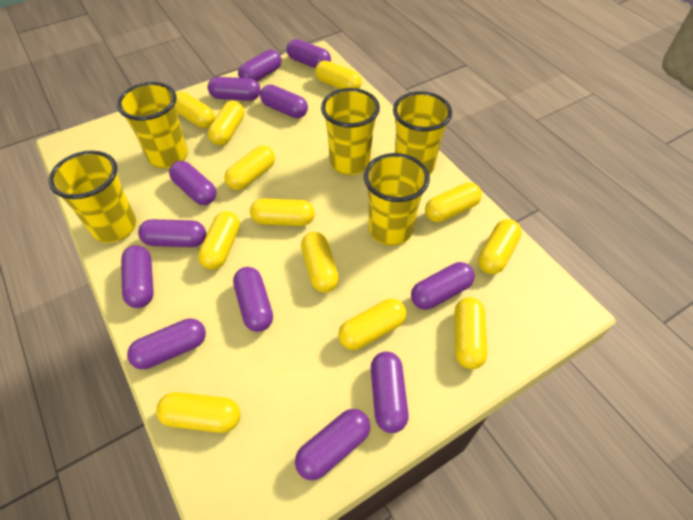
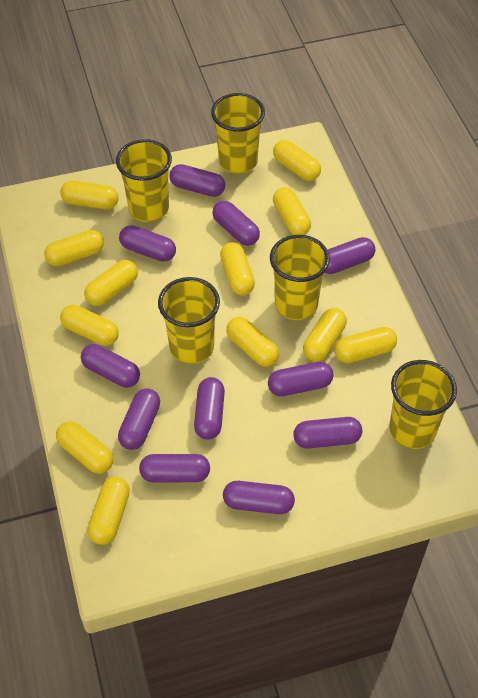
purple capsule: 12 -> 11

